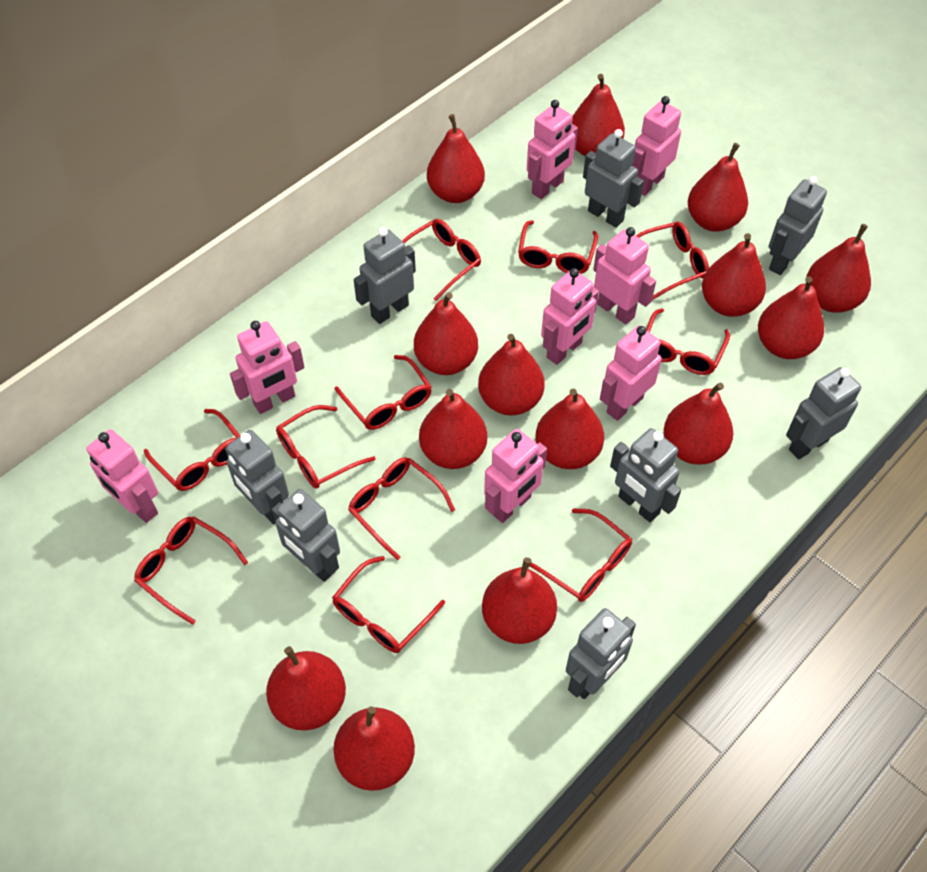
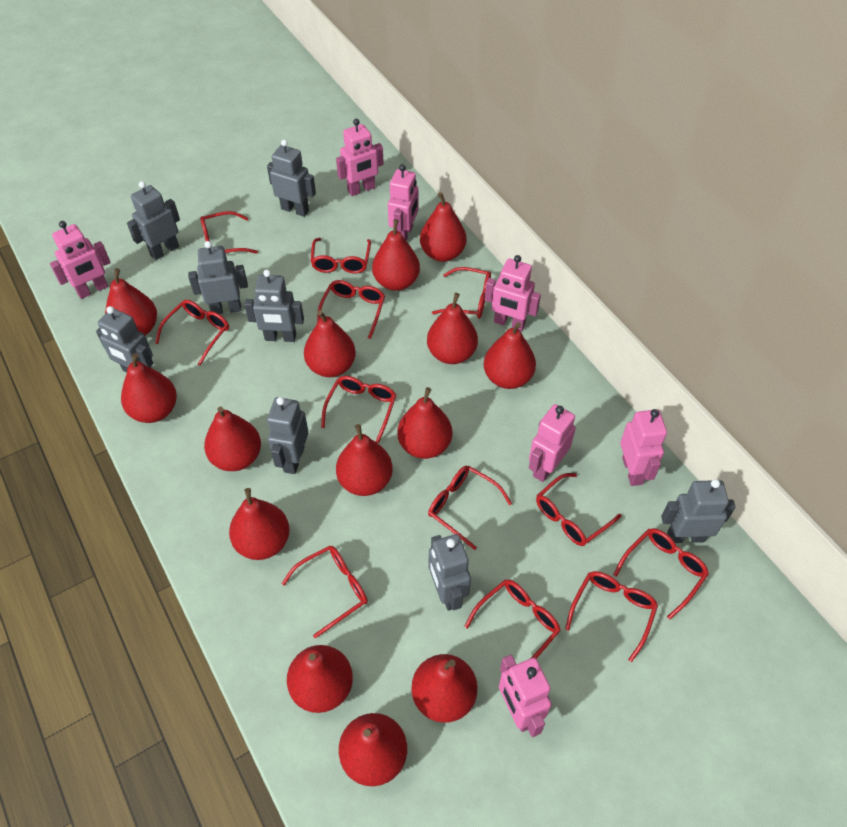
pink robot: 8 -> 7
red glasses: 11 -> 12

